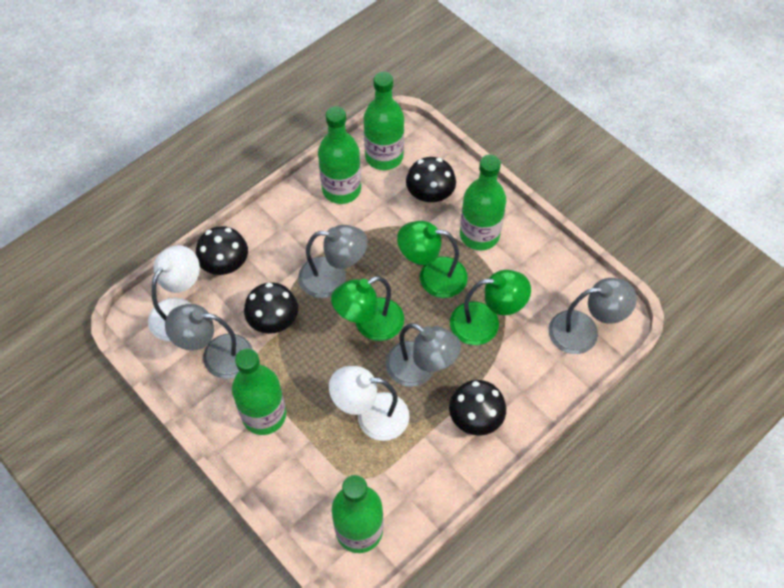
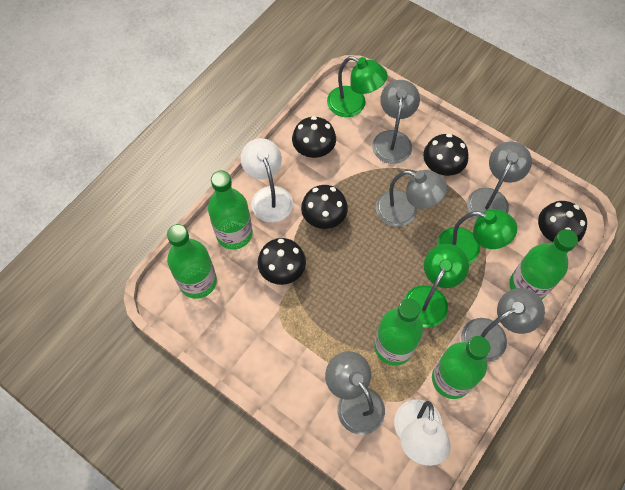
black mushroom: 4 -> 5
grey lamp: 4 -> 5

